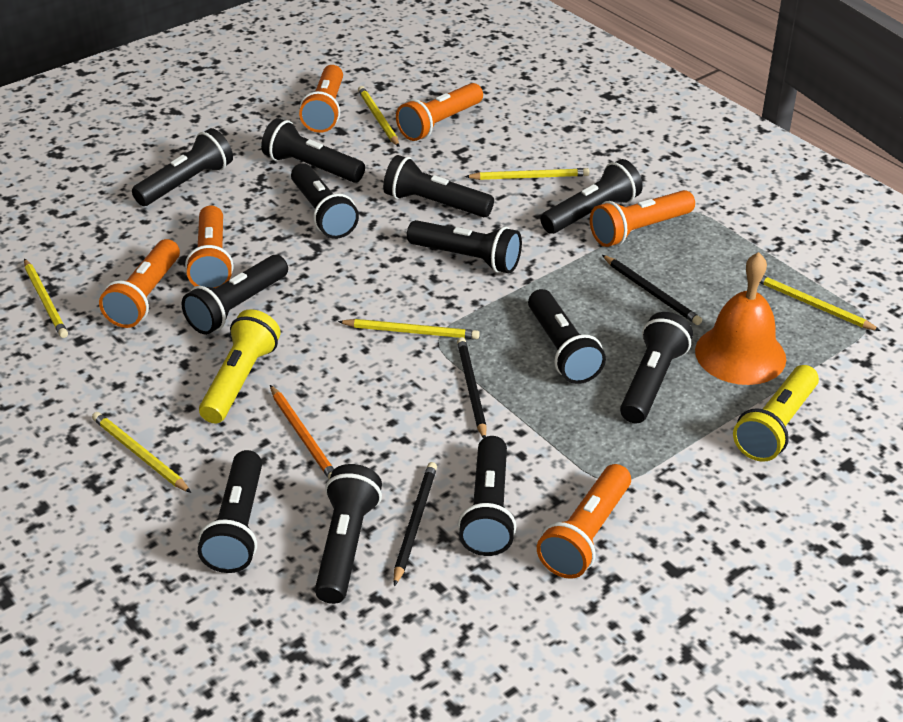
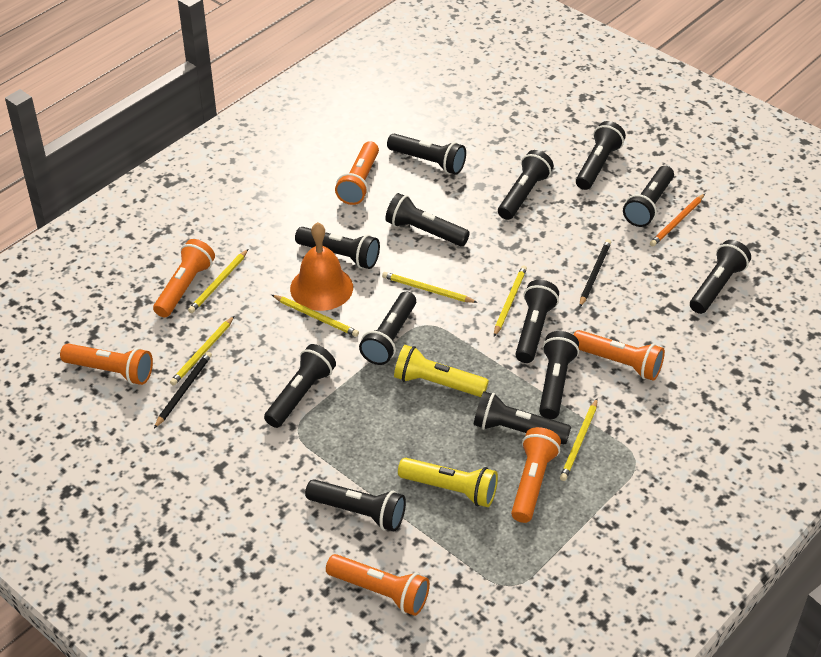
black flashlight: 12 -> 13
black pencil: 3 -> 2

